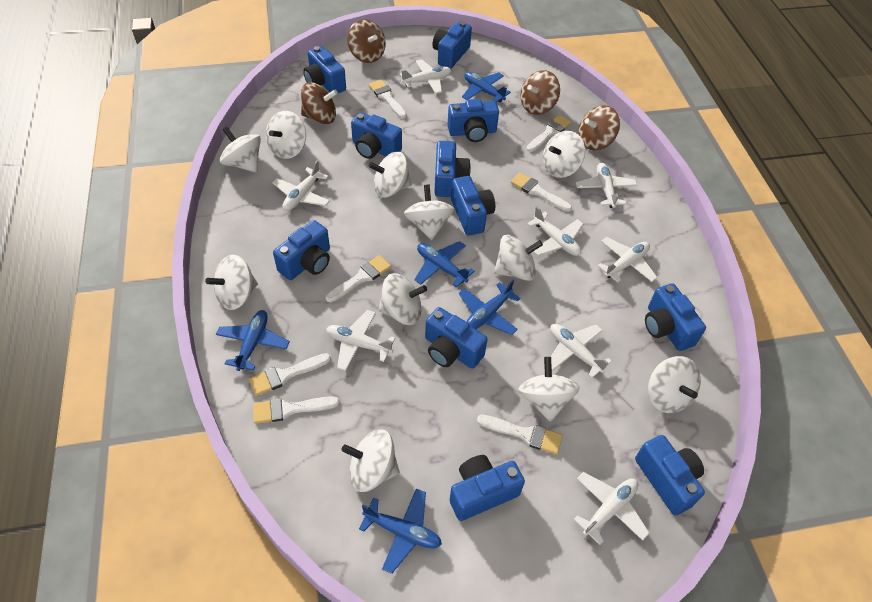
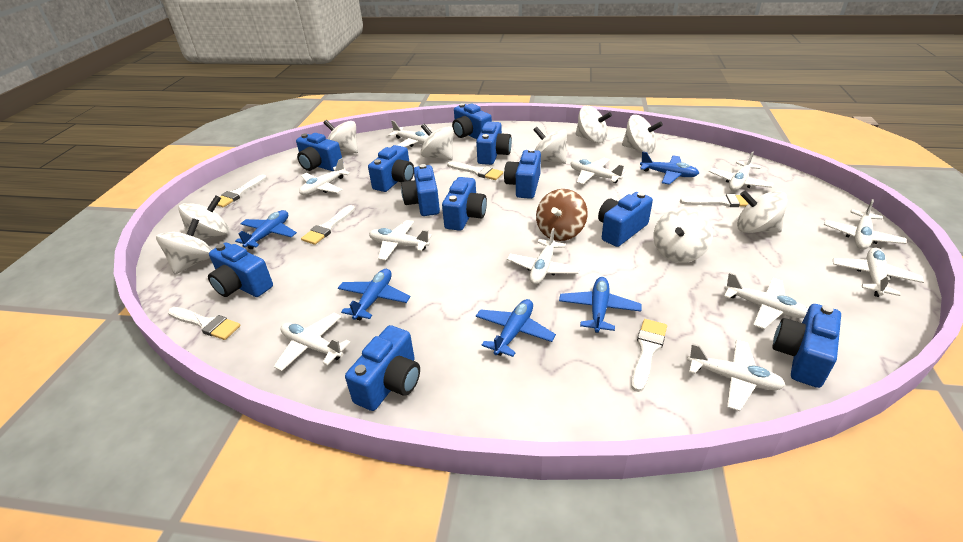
brown spinning top: 4 -> 1
white brush: 7 -> 6
white plane: 8 -> 11
white spinning top: 11 -> 9

